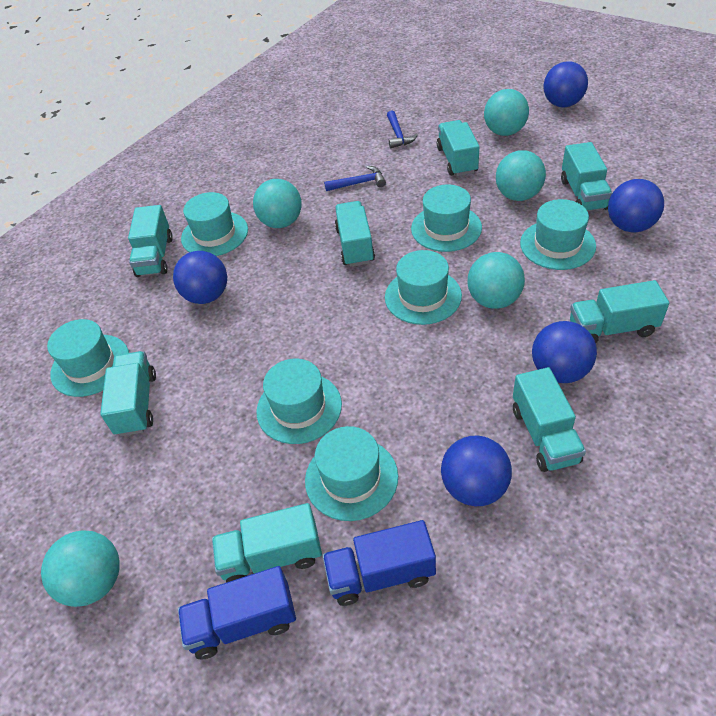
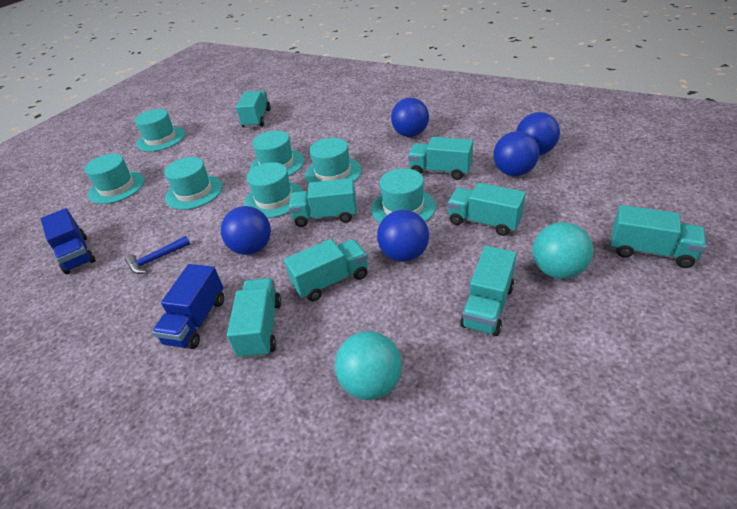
blue hammer: 2 -> 1
turquoise ball: 5 -> 2

